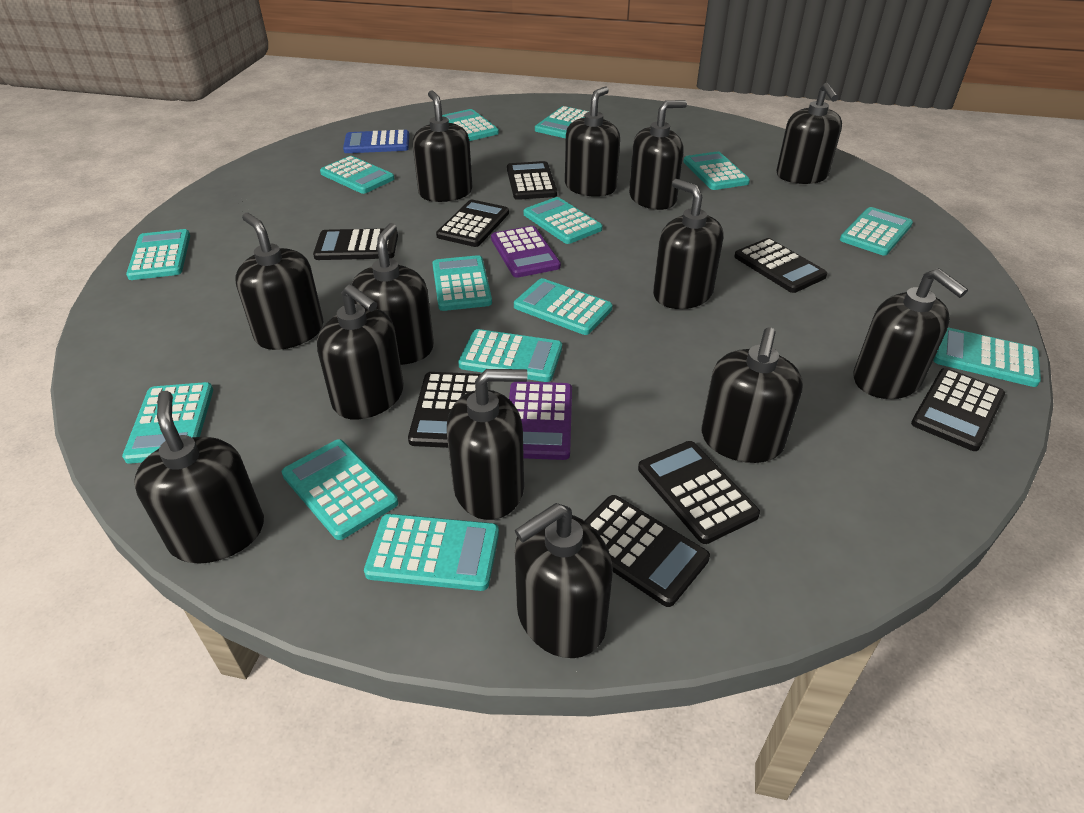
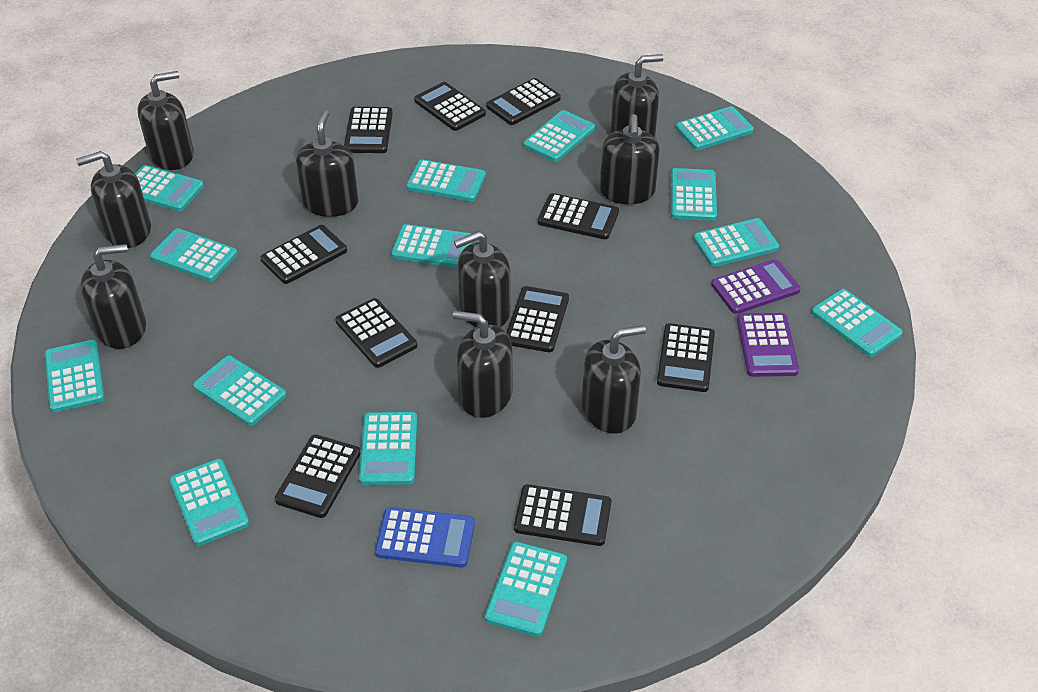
black calculator: 8 -> 10
black soap dispenser: 13 -> 9

